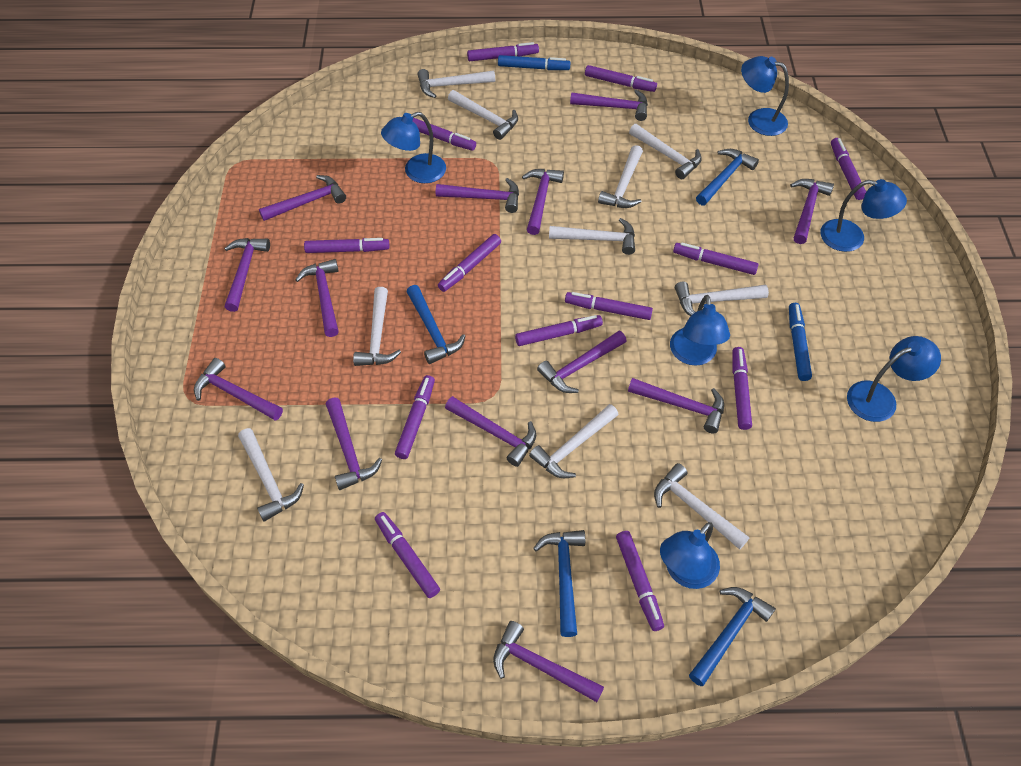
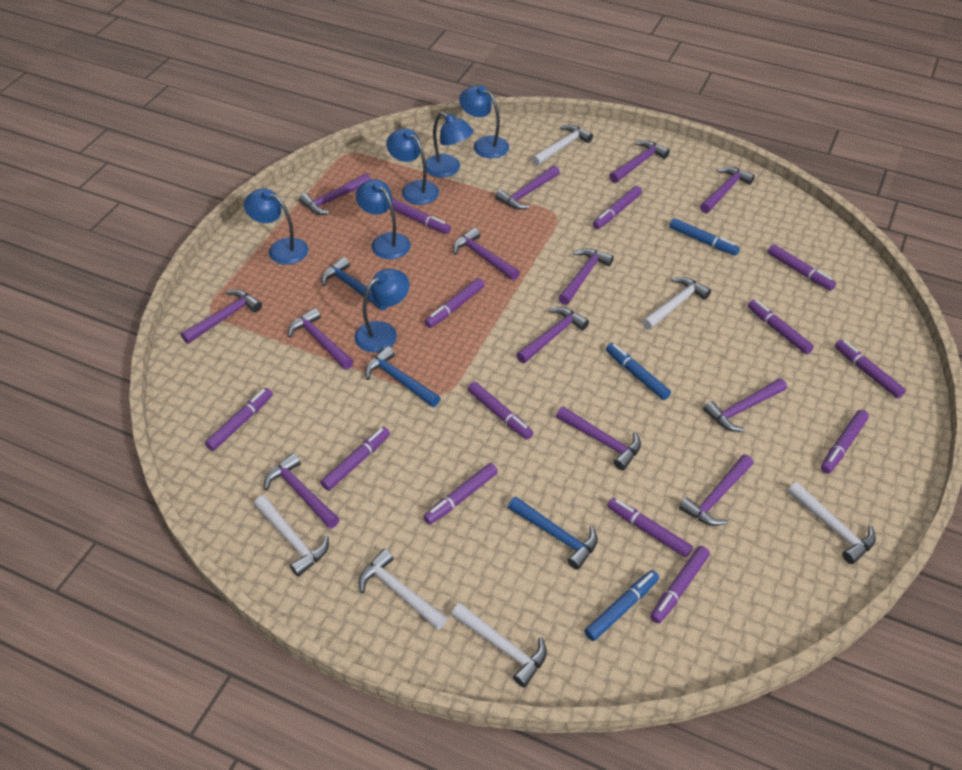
blue hammer: 4 -> 3
blue marker: 2 -> 3
white hammer: 10 -> 6

